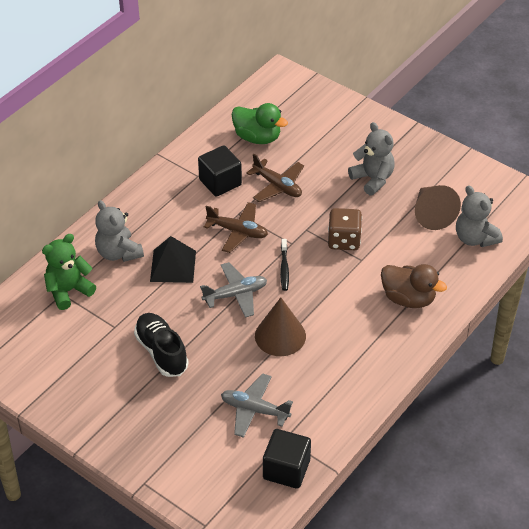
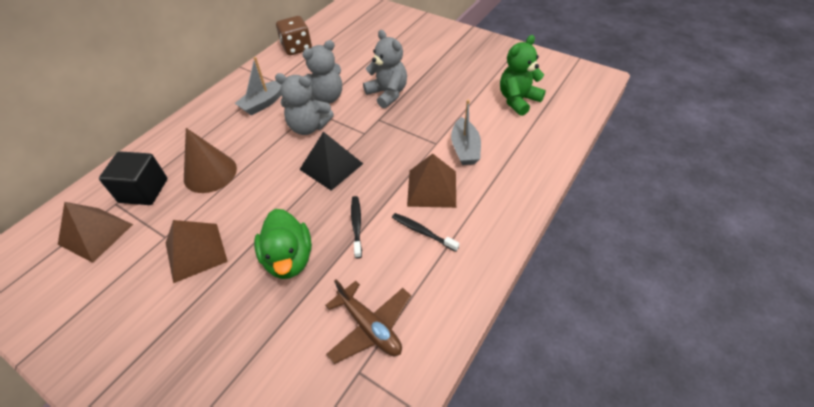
black cube: 2 -> 1
black shoe: 1 -> 0
black toothbrush: 1 -> 2
brown cone: 2 -> 1
brown duck: 1 -> 0
brown plane: 2 -> 1
brown pyramid: 0 -> 3
grey boat: 0 -> 2
grey plane: 2 -> 0

